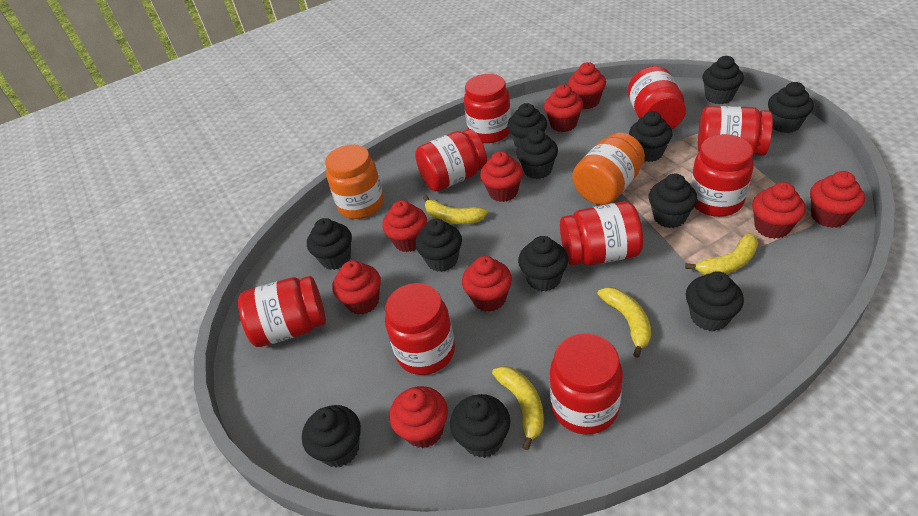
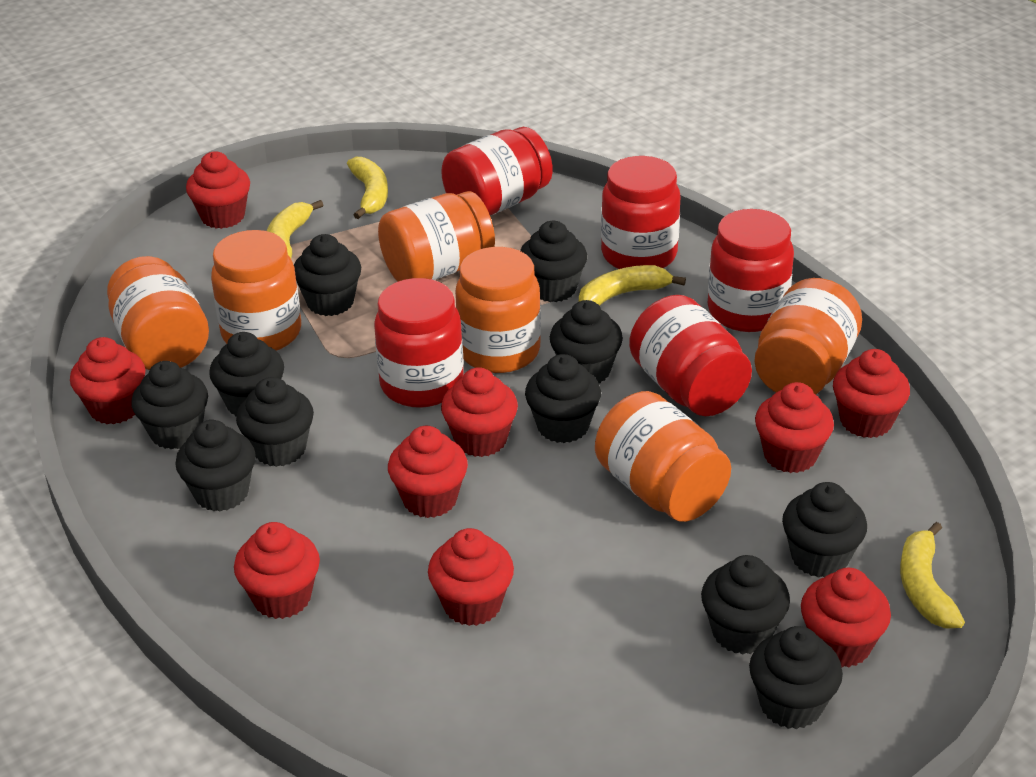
black cupcake: 12 -> 11
orange jar: 2 -> 6
red jar: 9 -> 5

